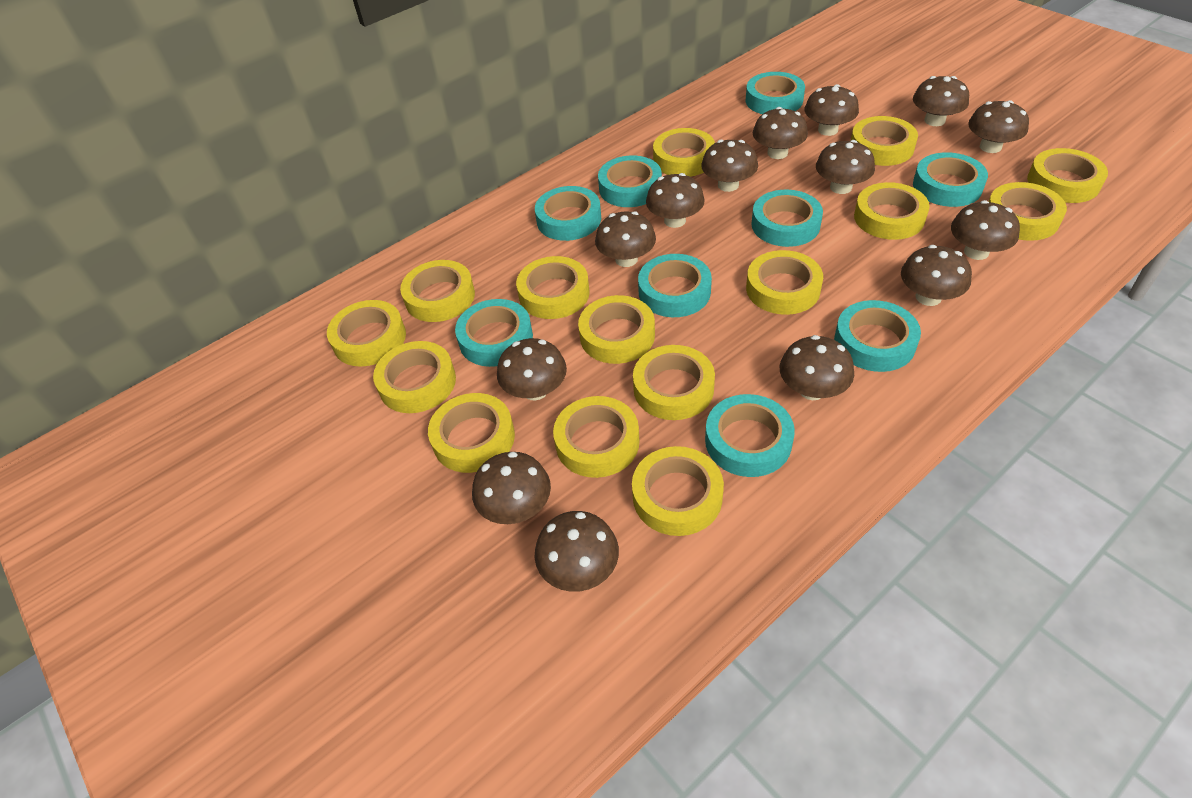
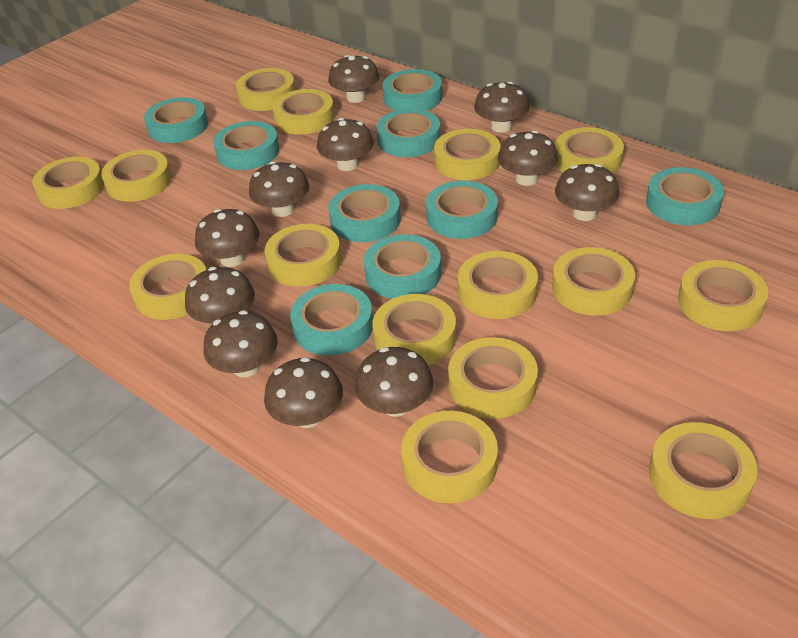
brown mushroom: 14 -> 11

